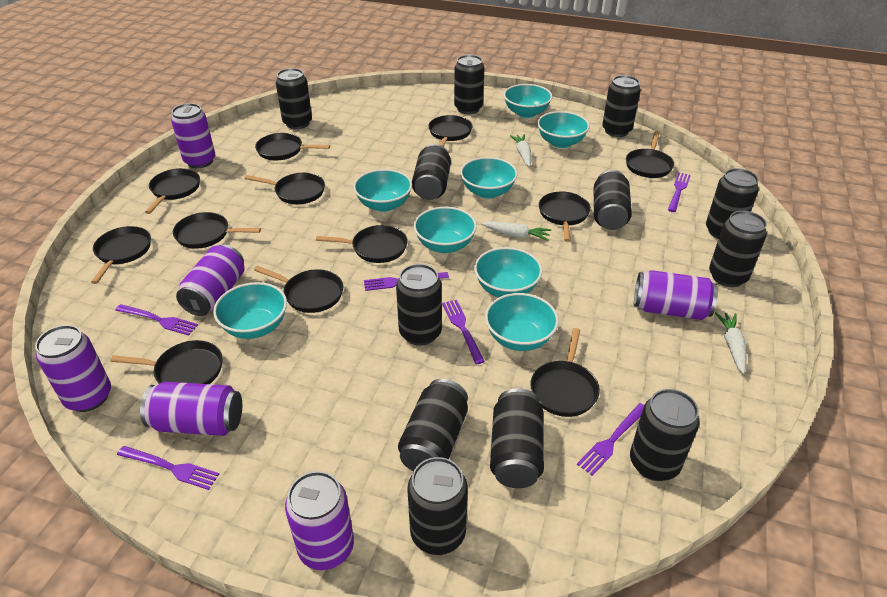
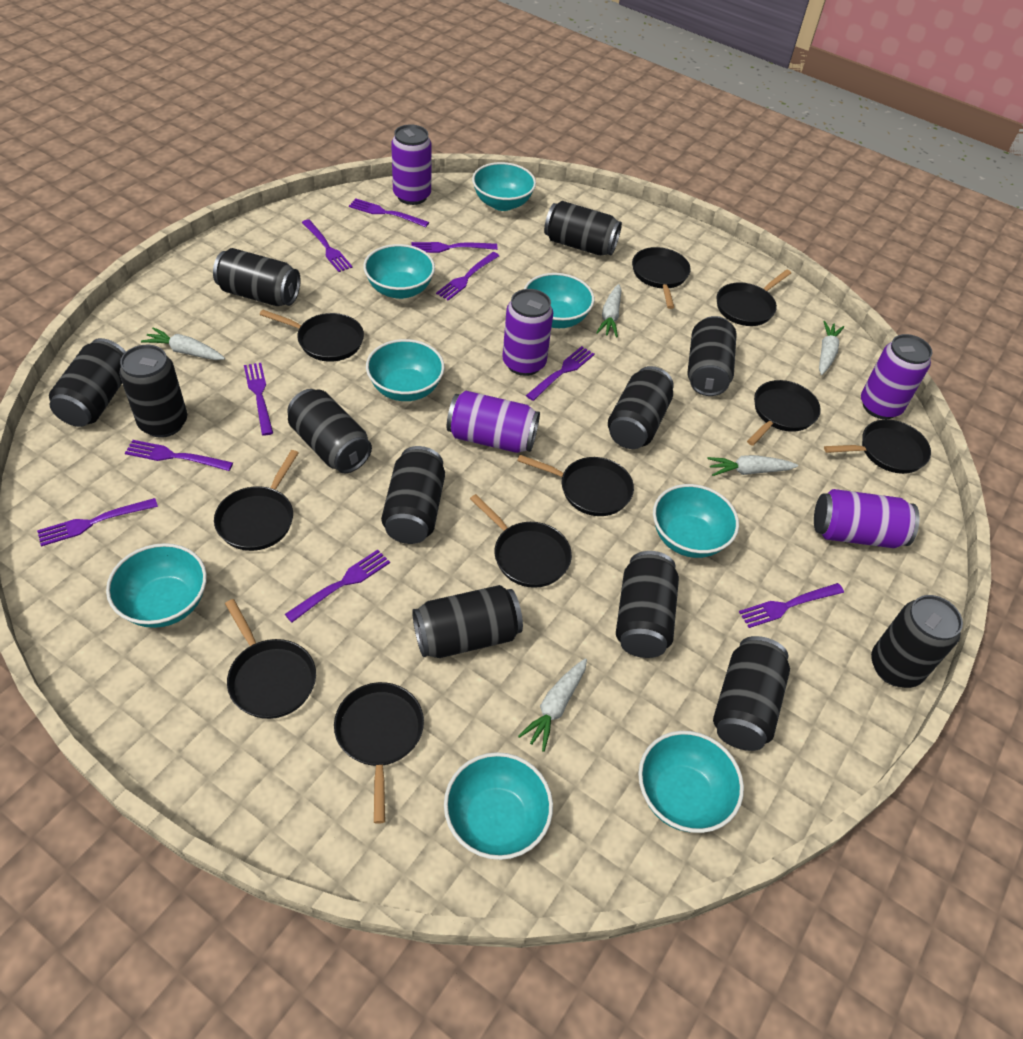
black pan: 12 -> 10
purple can: 6 -> 5
purple fork: 6 -> 10
white carrot: 3 -> 5

